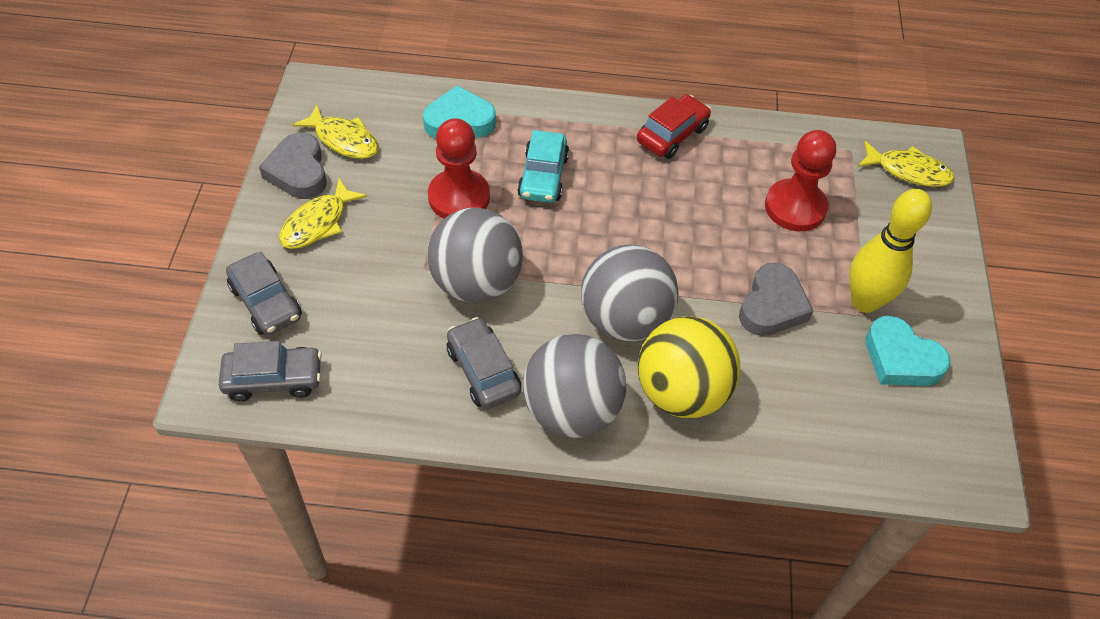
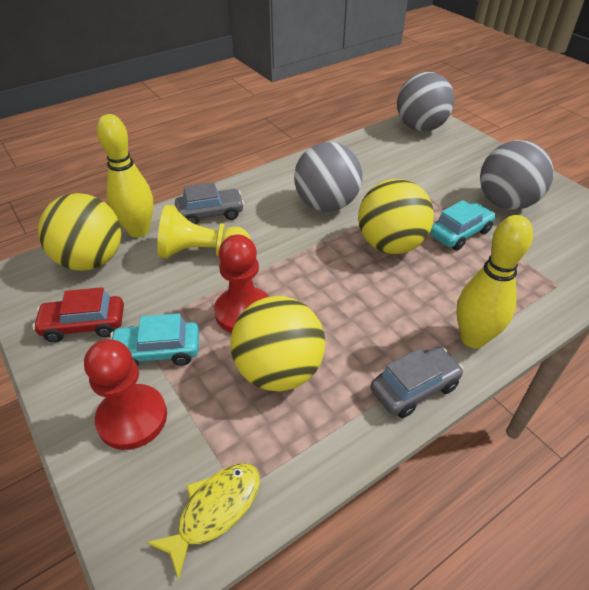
grey car: 3 -> 2
grey heart: 2 -> 0
turquoise car: 1 -> 2
turquoise heart: 2 -> 0
yellow ball: 1 -> 3
yellow bowling pin: 1 -> 2
yellow fish: 3 -> 1
yellow pawn: 0 -> 1

